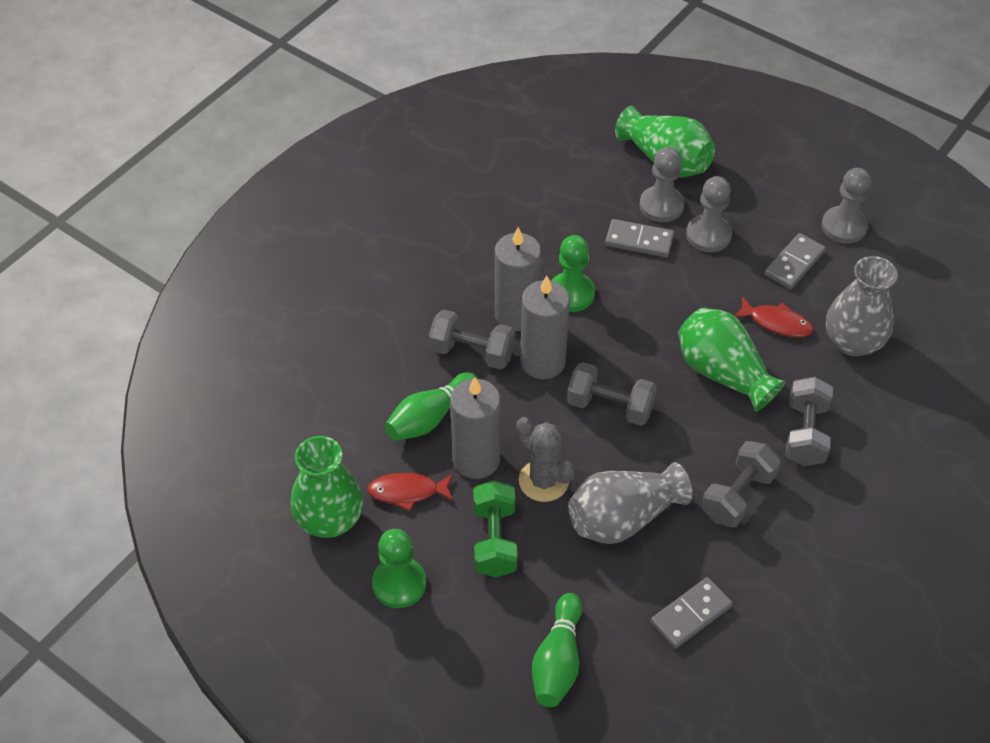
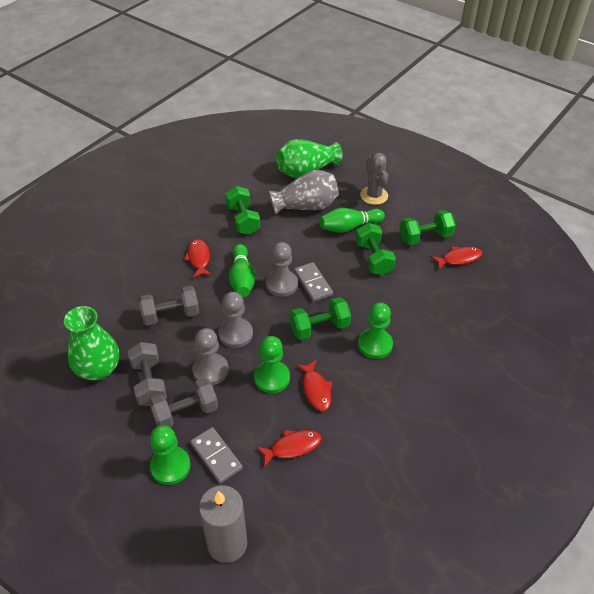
green dumbbell: 1 -> 4
green pawn: 2 -> 3
green vase: 3 -> 2
grey candle: 3 -> 1
grey domino: 3 -> 2
grey dumbbell: 4 -> 3
grey vase: 2 -> 1
red fish: 2 -> 4

